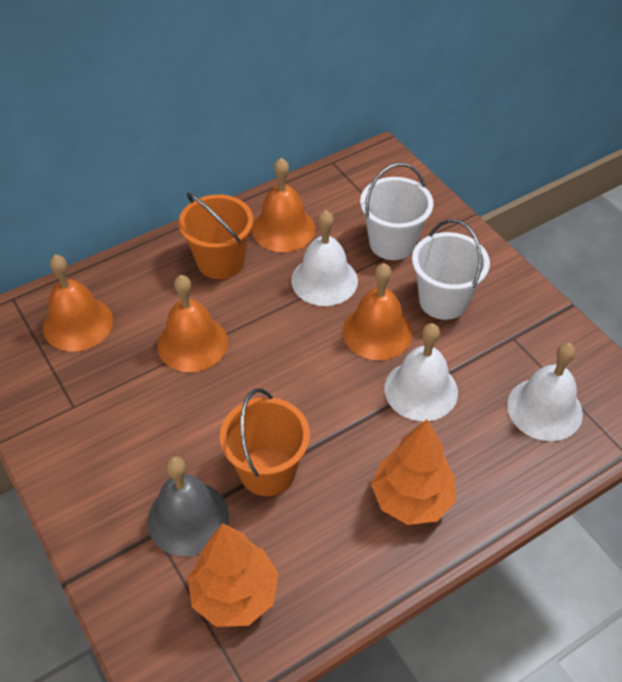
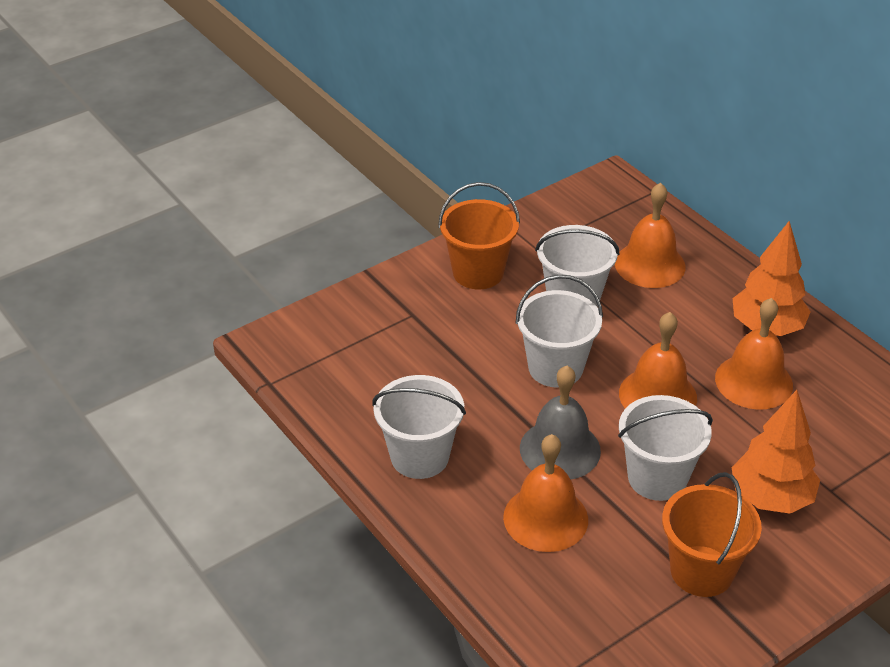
white bell: 3 -> 0
white bucket: 2 -> 4

